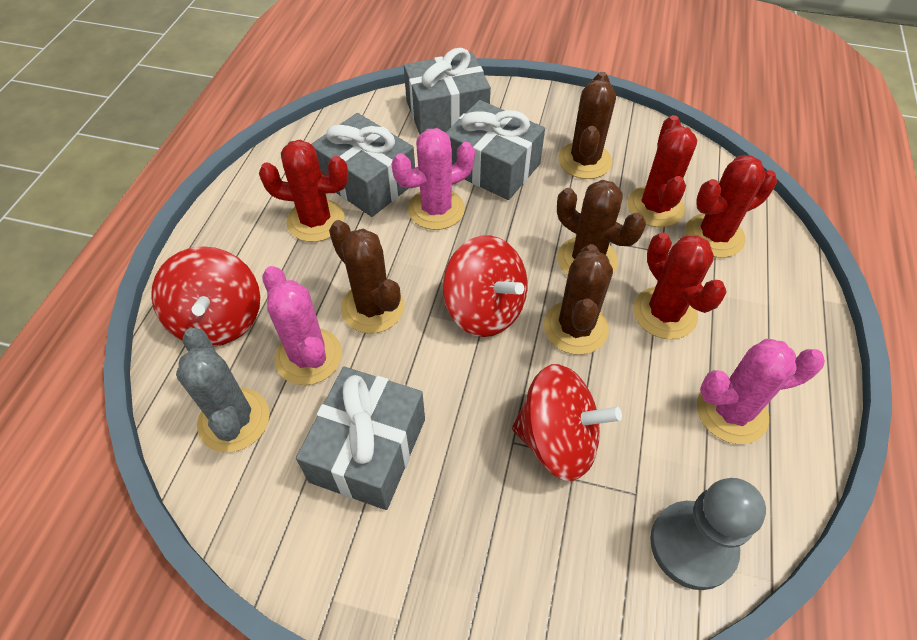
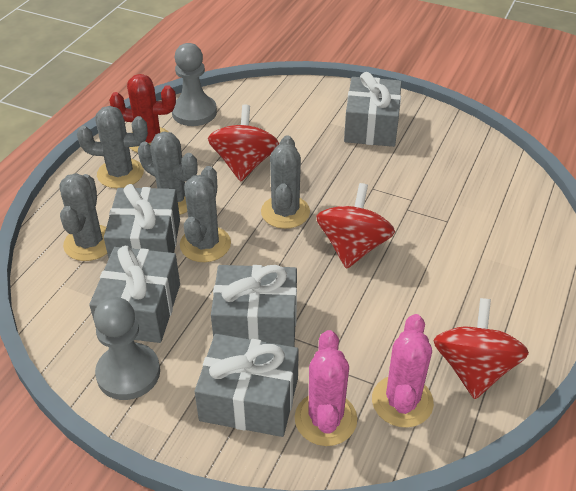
brown cactus: 4 -> 0
grey cactus: 1 -> 5
grey gift: 4 -> 5
grey pawn: 1 -> 2
pink cactus: 3 -> 2
red cactus: 4 -> 1

